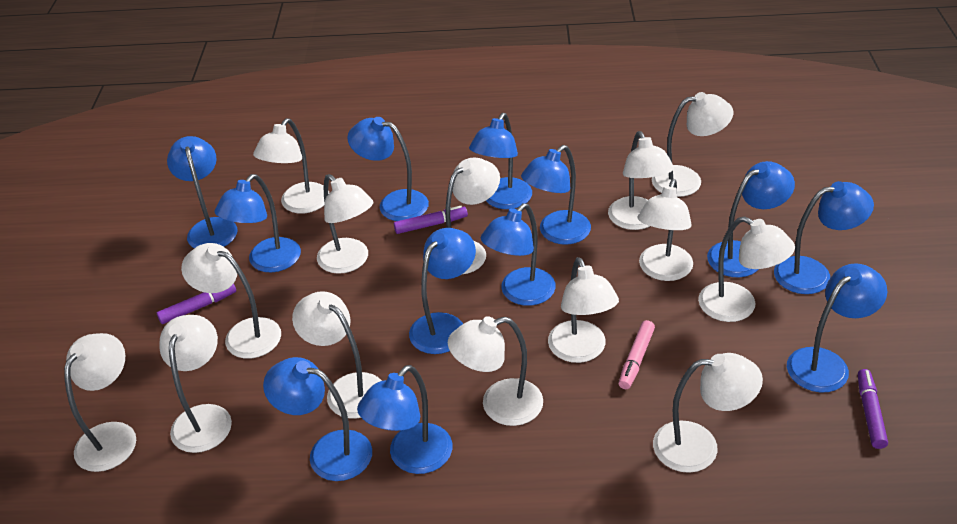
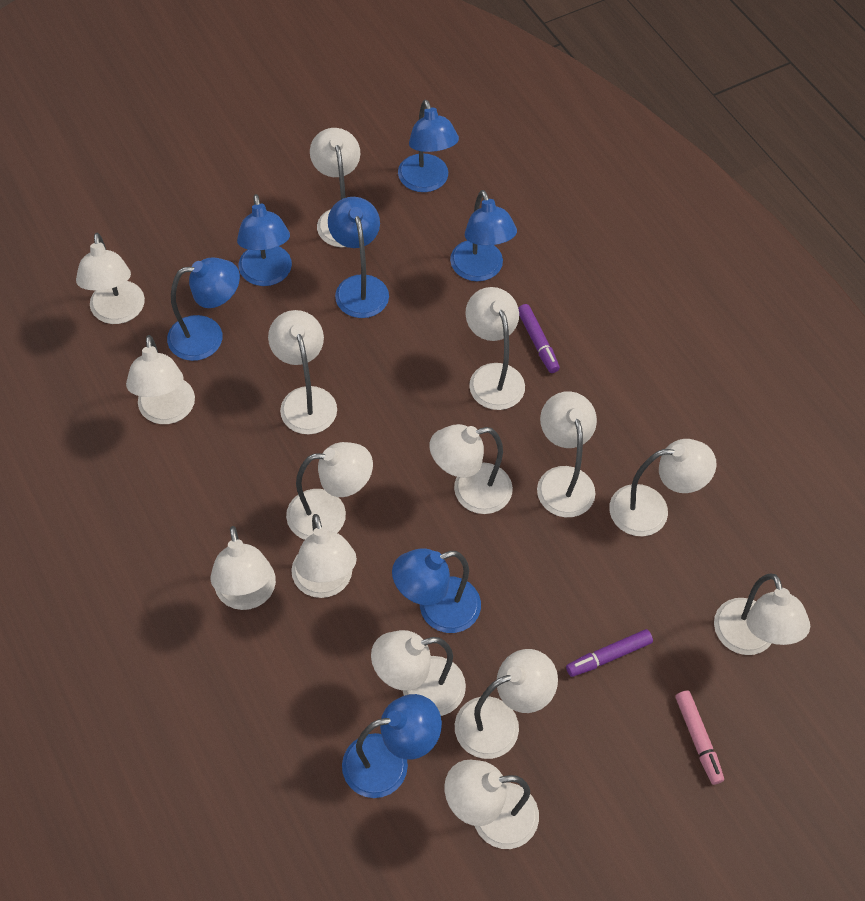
blue lamp: 12 -> 7
purple marker: 3 -> 2
white lamp: 14 -> 15

